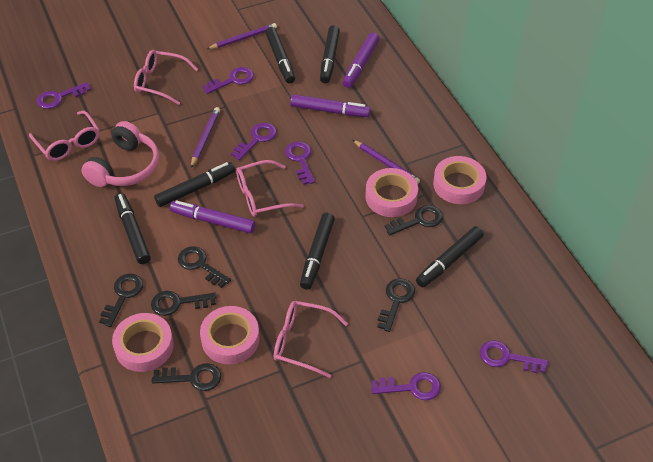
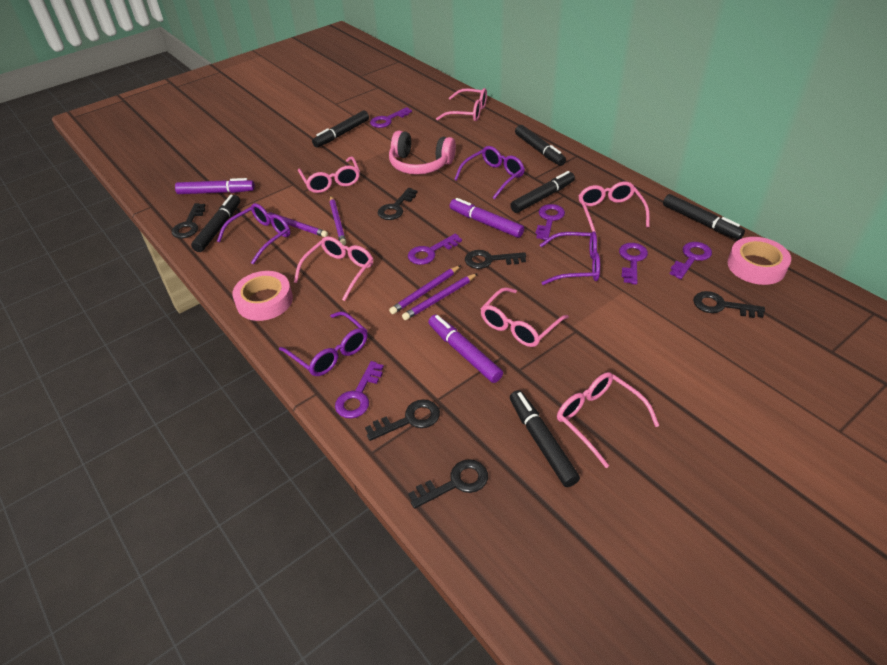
pink glasses: 4 -> 6
pink tape: 4 -> 2
purple glasses: 0 -> 4
purple pencil: 3 -> 4

